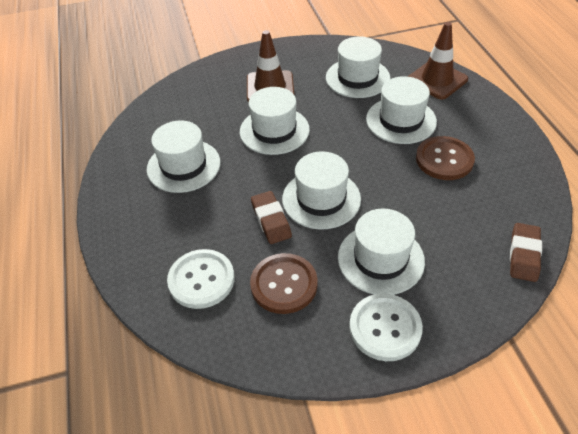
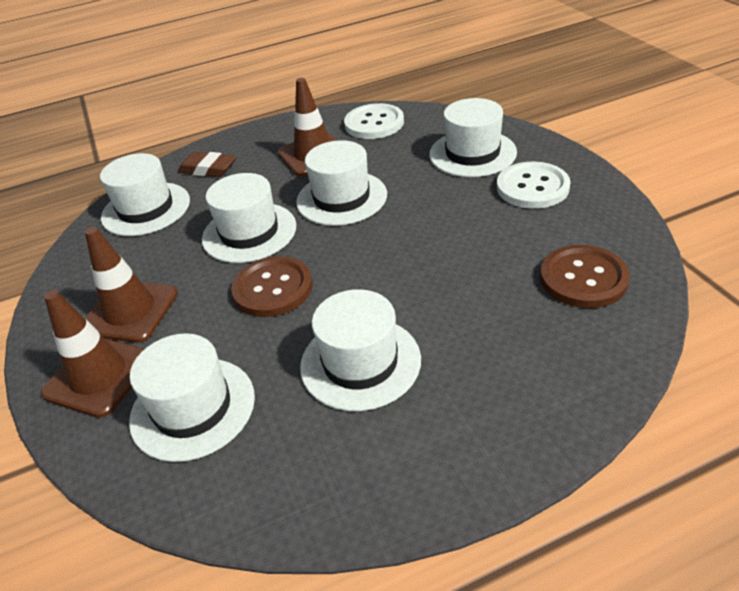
brown eraser: 2 -> 1
brown traffic cone: 2 -> 3

